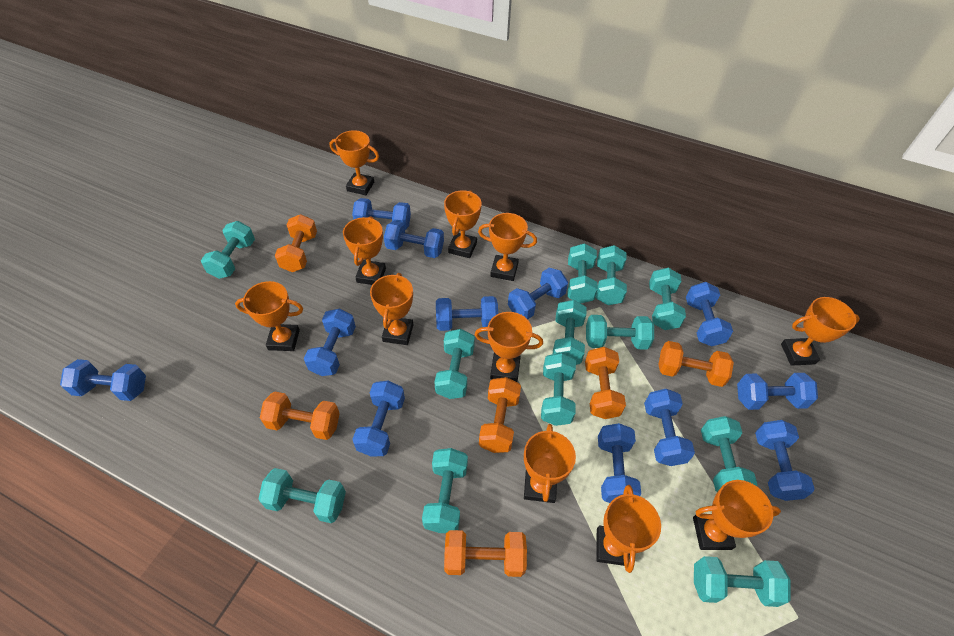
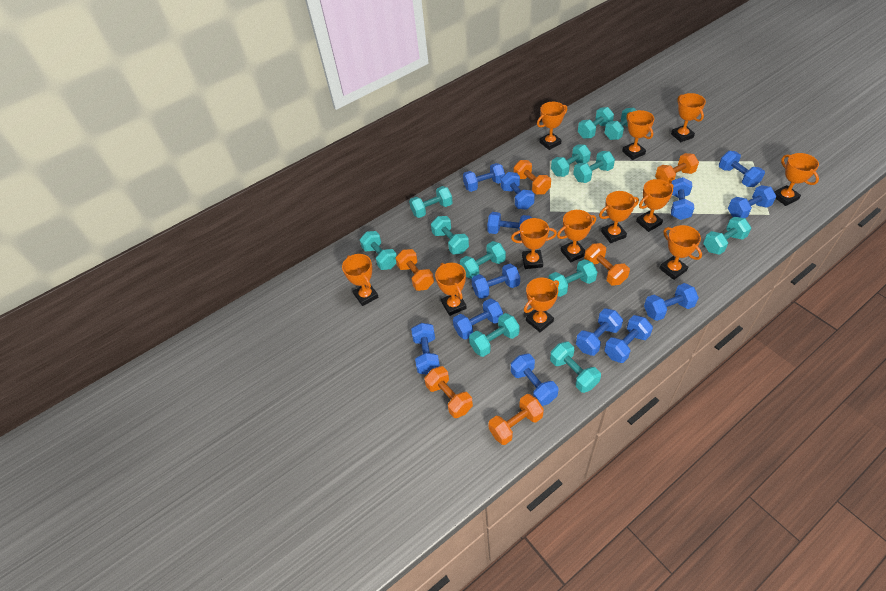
blue dumbbell: 12 -> 13
orange trophy: 11 -> 12

